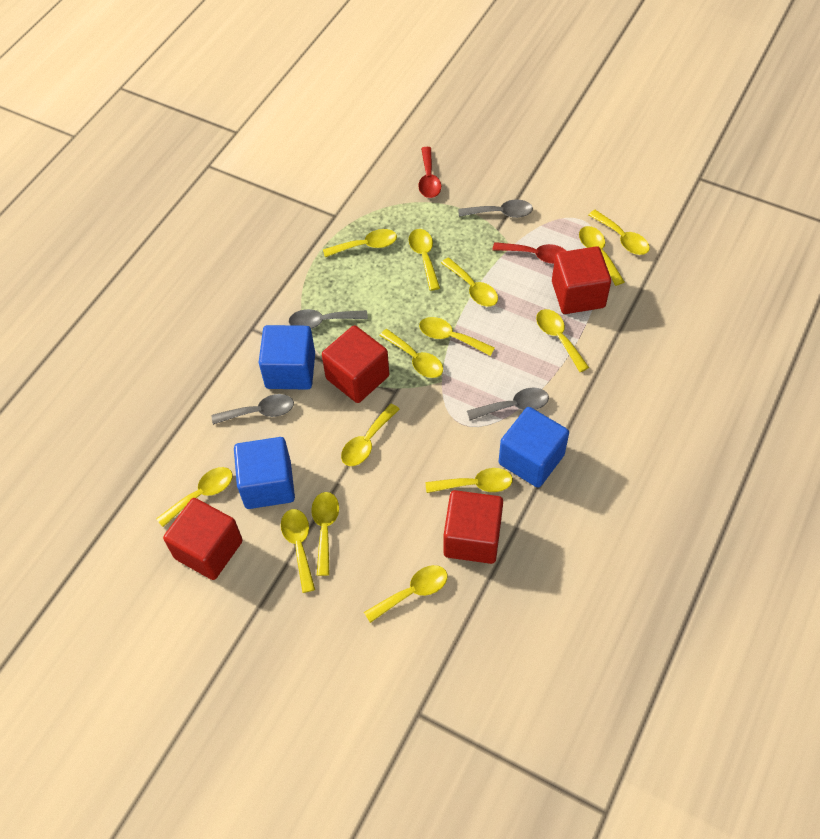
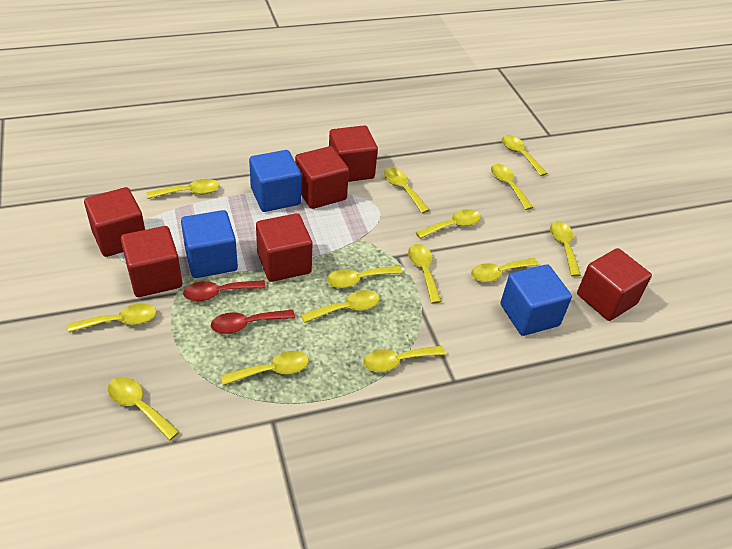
grey spoon: 4 -> 0
red cube: 4 -> 6

